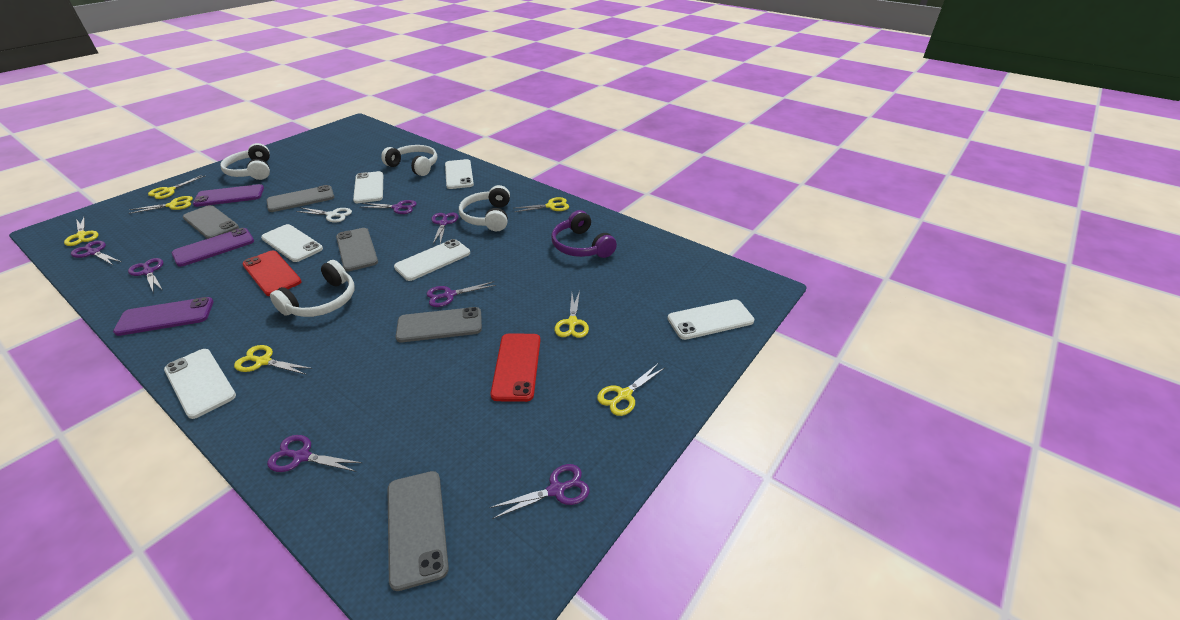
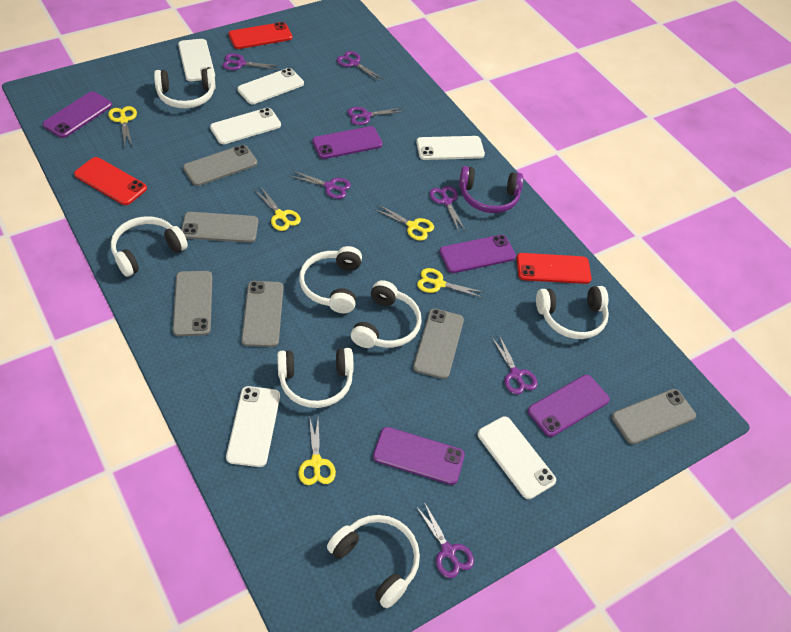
grey phone: 5 -> 6
purple phone: 3 -> 5
red phone: 2 -> 3
white headphones: 4 -> 7
white scissors: 1 -> 0
yellow scissors: 7 -> 5

